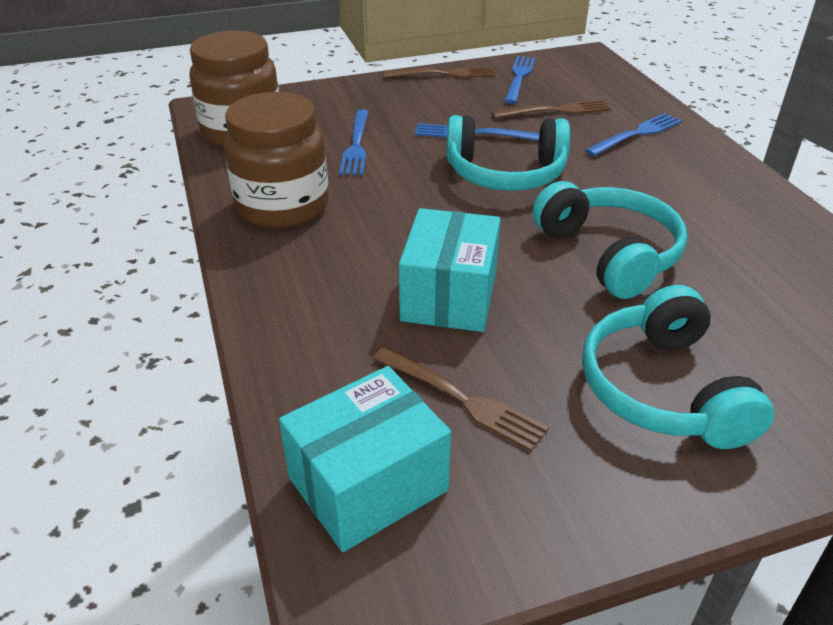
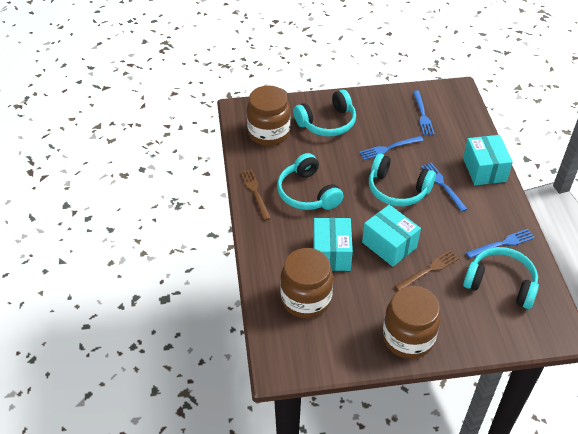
brown fork: 3 -> 2
brown jar: 2 -> 3
turquoise box: 2 -> 3
turquoise headphones: 3 -> 4

